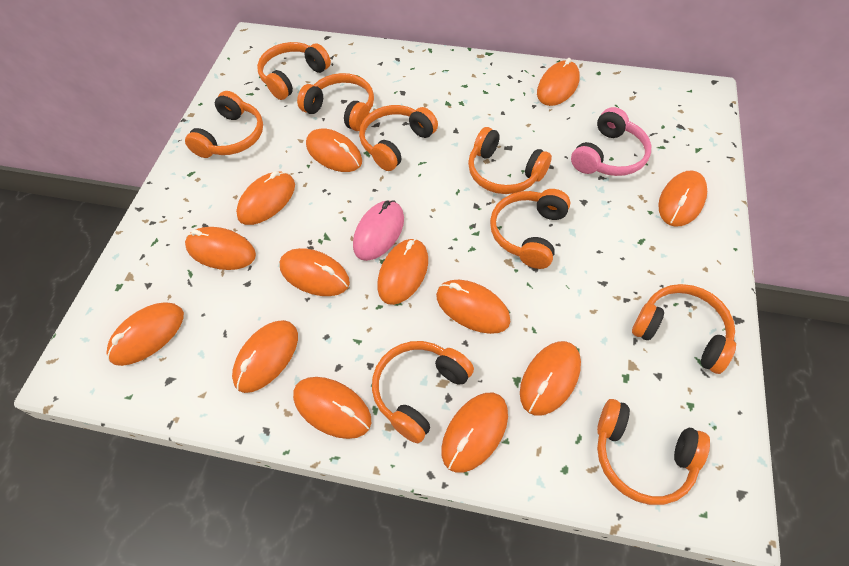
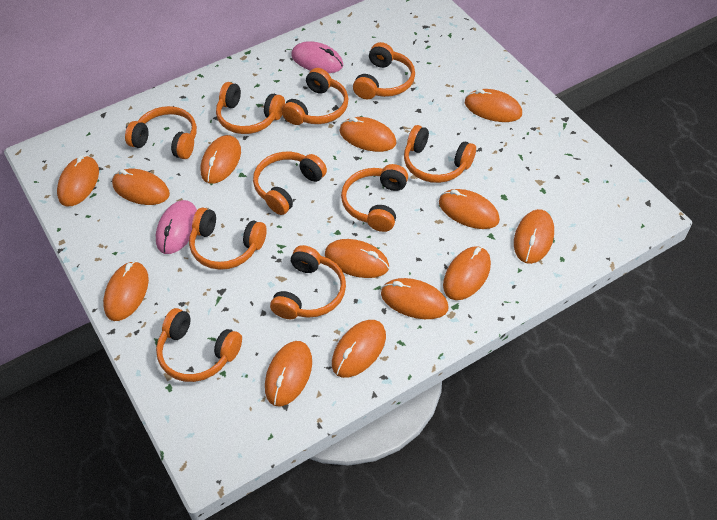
orange headphones: 9 -> 10
pink headphones: 1 -> 0
pink mouse: 1 -> 2

